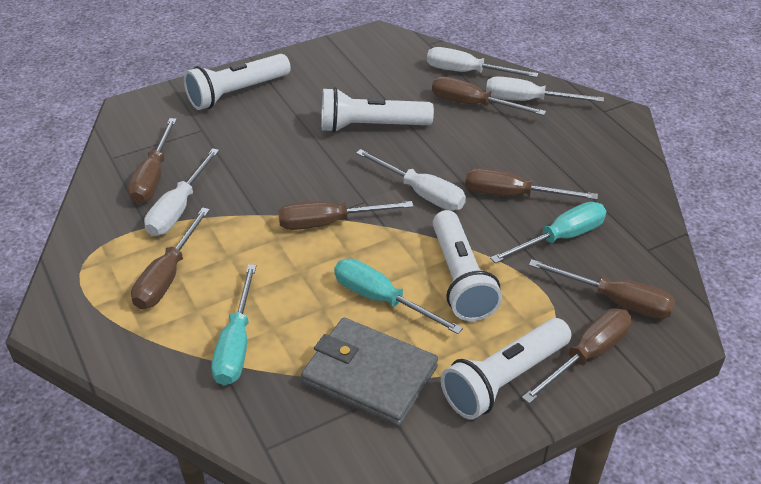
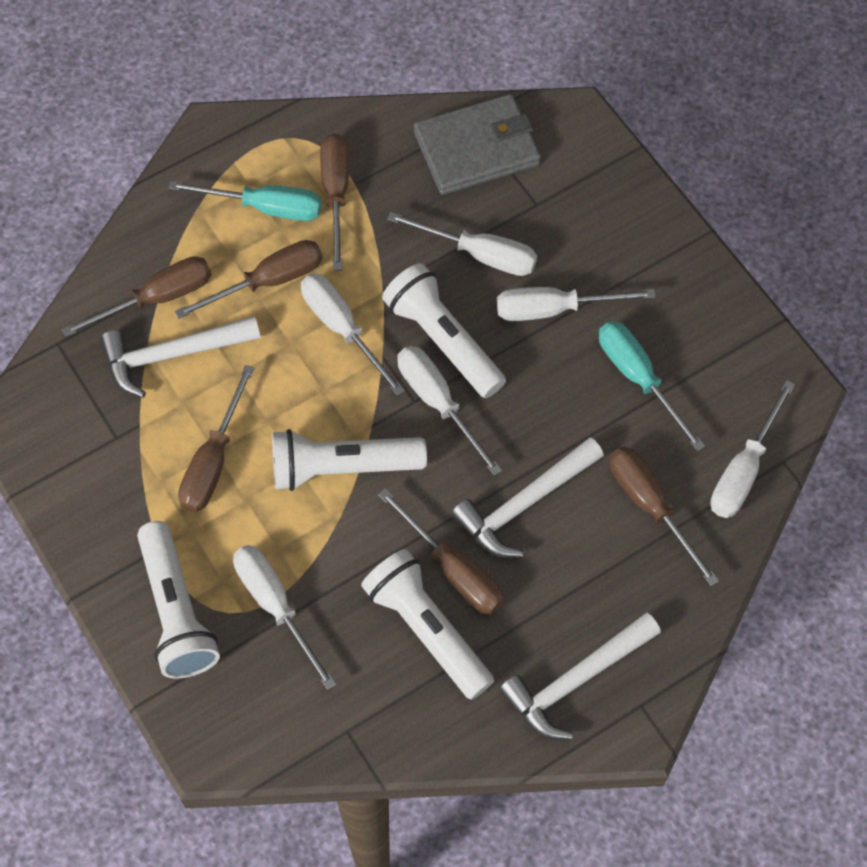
brown screwdriver: 7 -> 6
turquoise screwdriver: 3 -> 2
white hammer: 0 -> 3
white screwdriver: 4 -> 6

